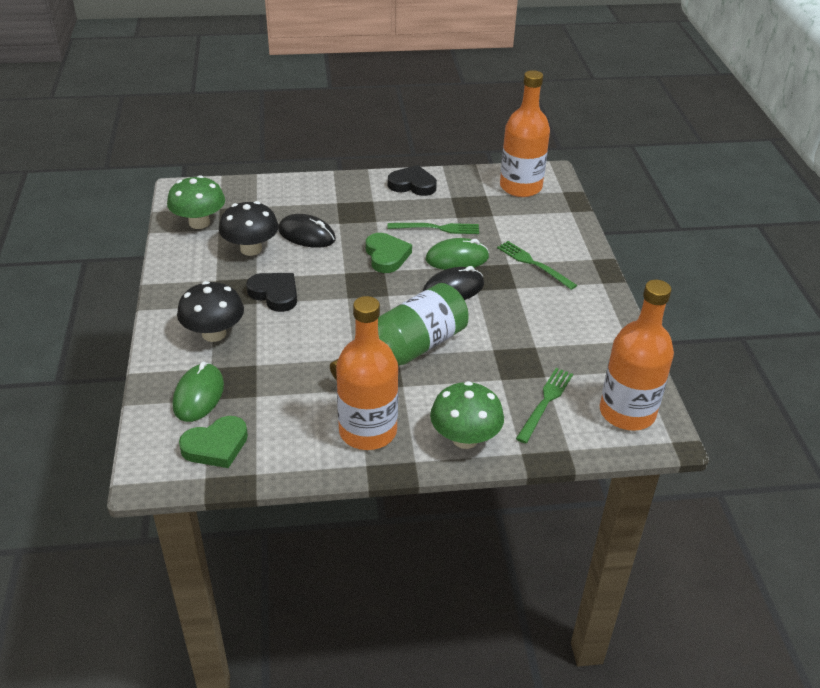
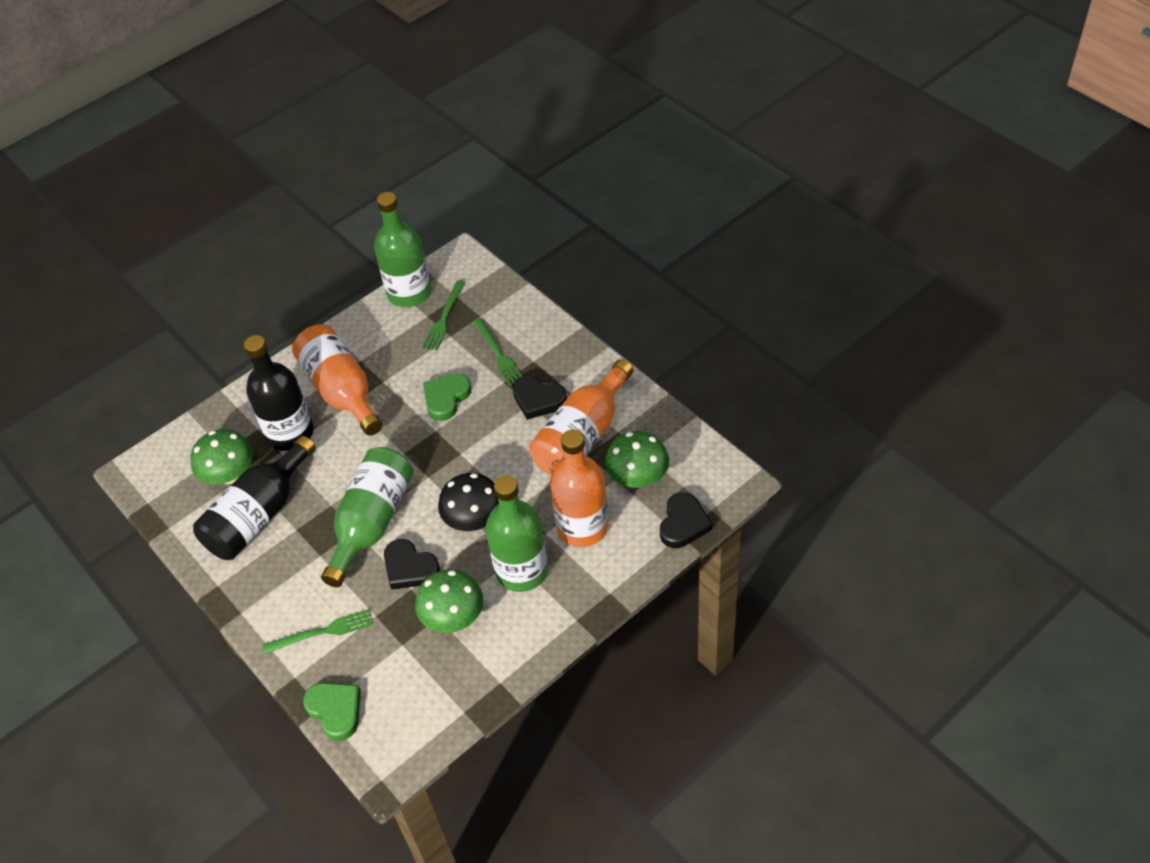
black bottle: 0 -> 2
black heart: 2 -> 3
black mouse: 2 -> 0
black mushroom: 2 -> 1
green bottle: 1 -> 3
green mouse: 2 -> 0
green mushroom: 2 -> 3

